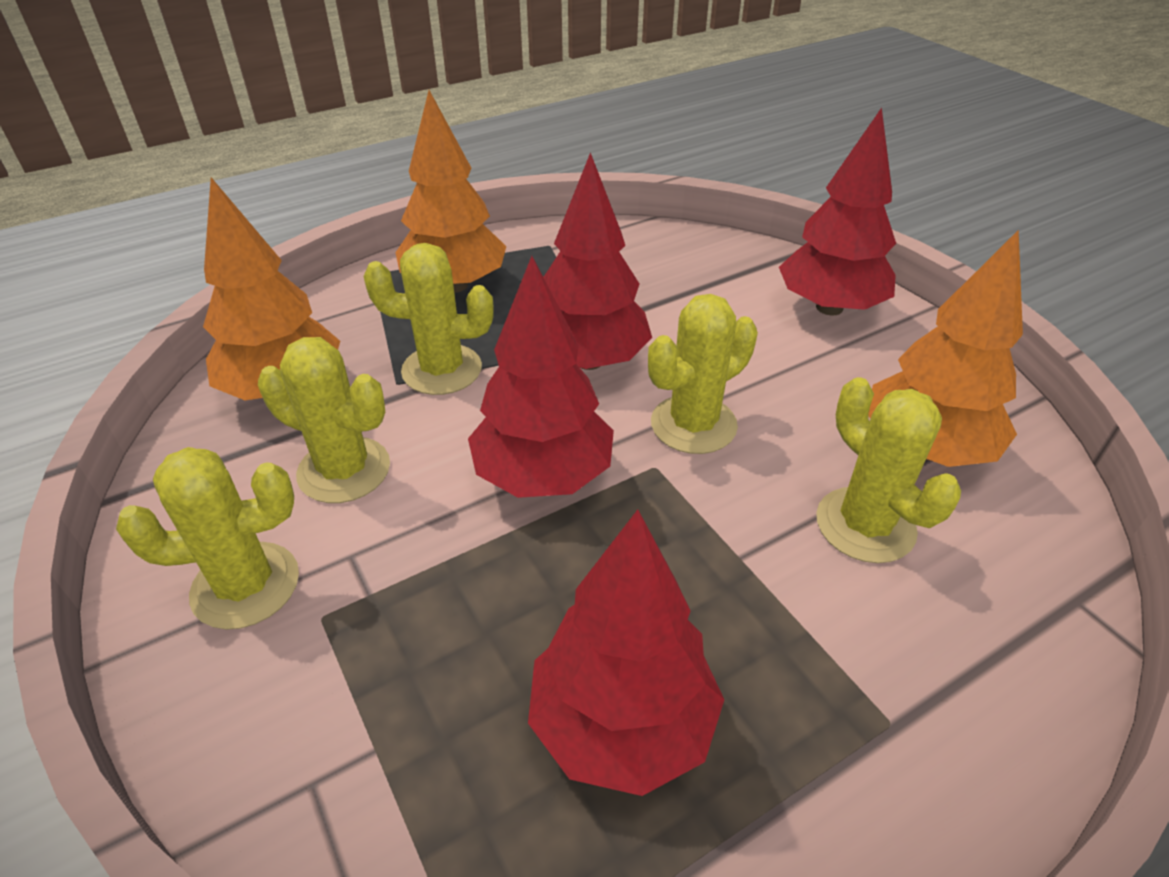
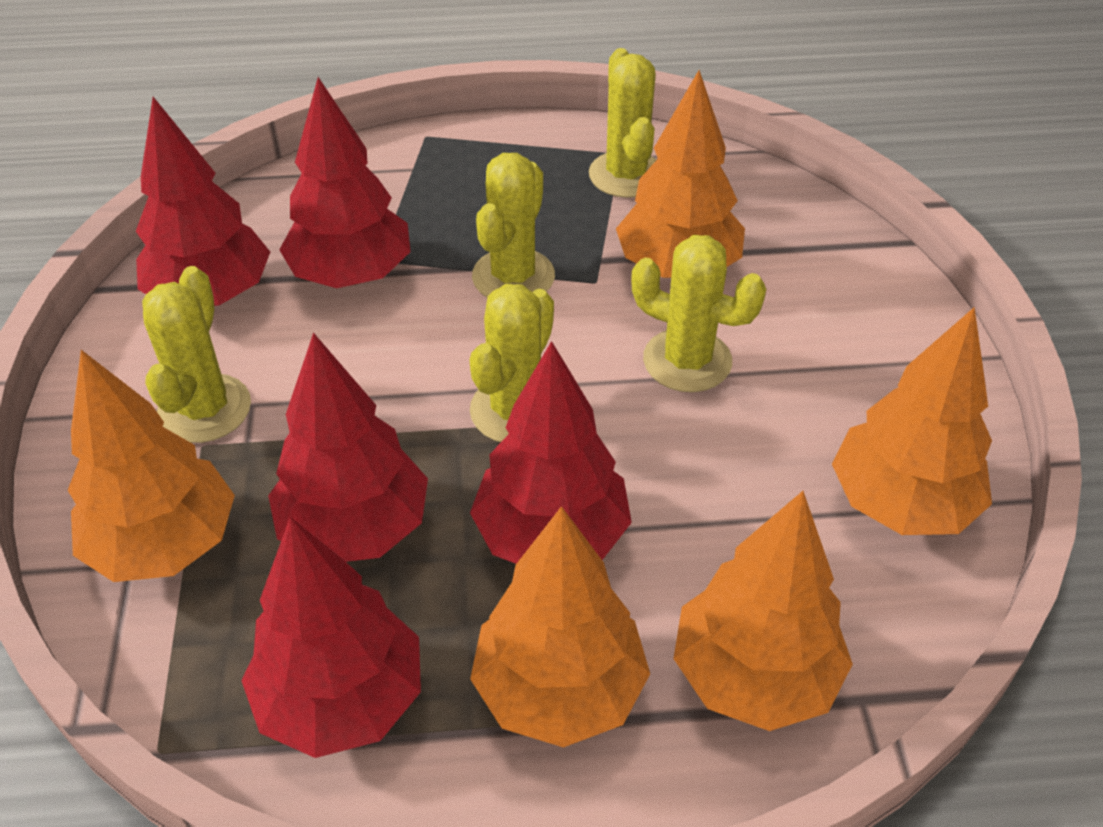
orange tree: 3 -> 5
red tree: 4 -> 5

